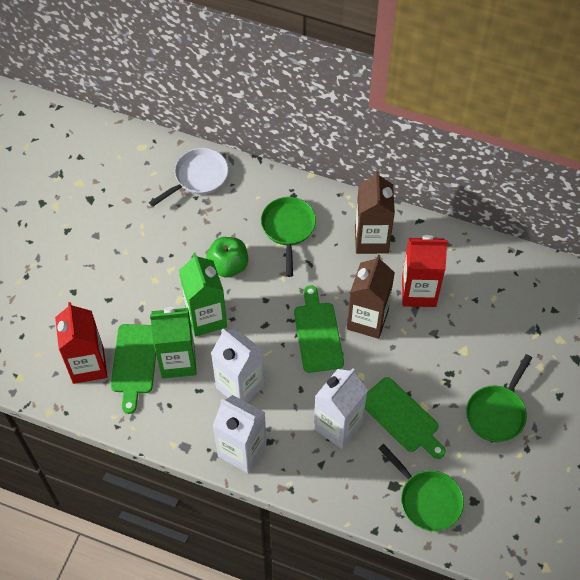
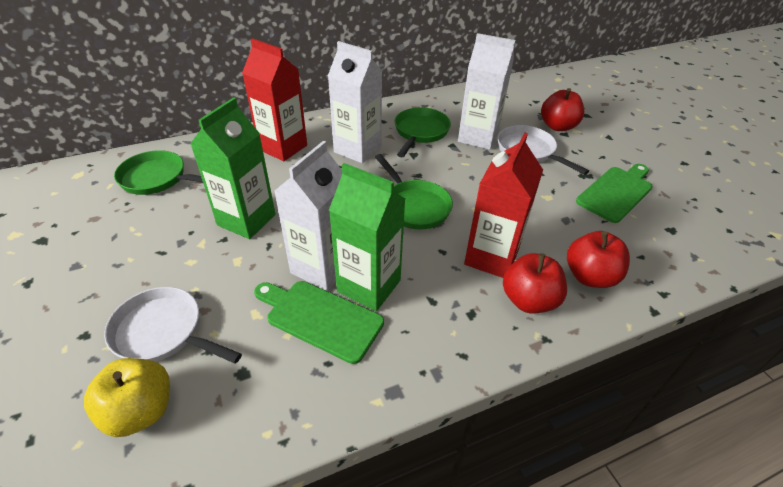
brown carton: 2 -> 0
green apple: 1 -> 0
green cutting board: 3 -> 2
red apple: 0 -> 3
white pan: 1 -> 2
yellow apple: 0 -> 1

